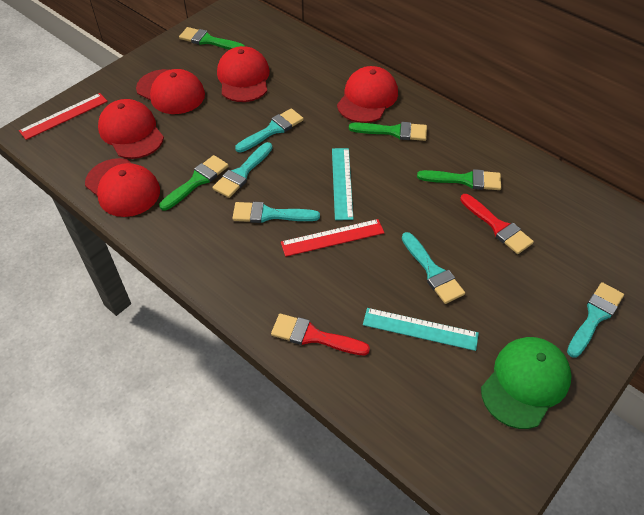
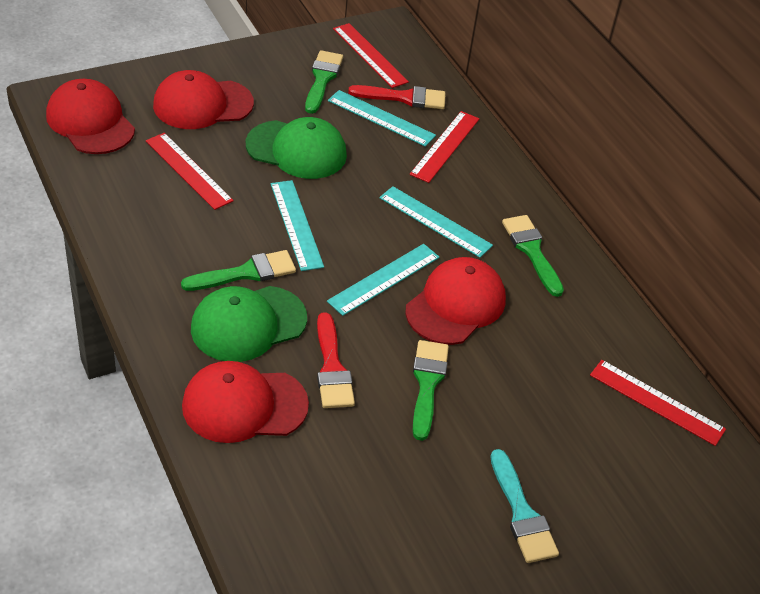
green cap: 1 -> 2
red cap: 5 -> 4
red ruler: 2 -> 4
turquoise brush: 5 -> 1
turquoise ruler: 2 -> 4

